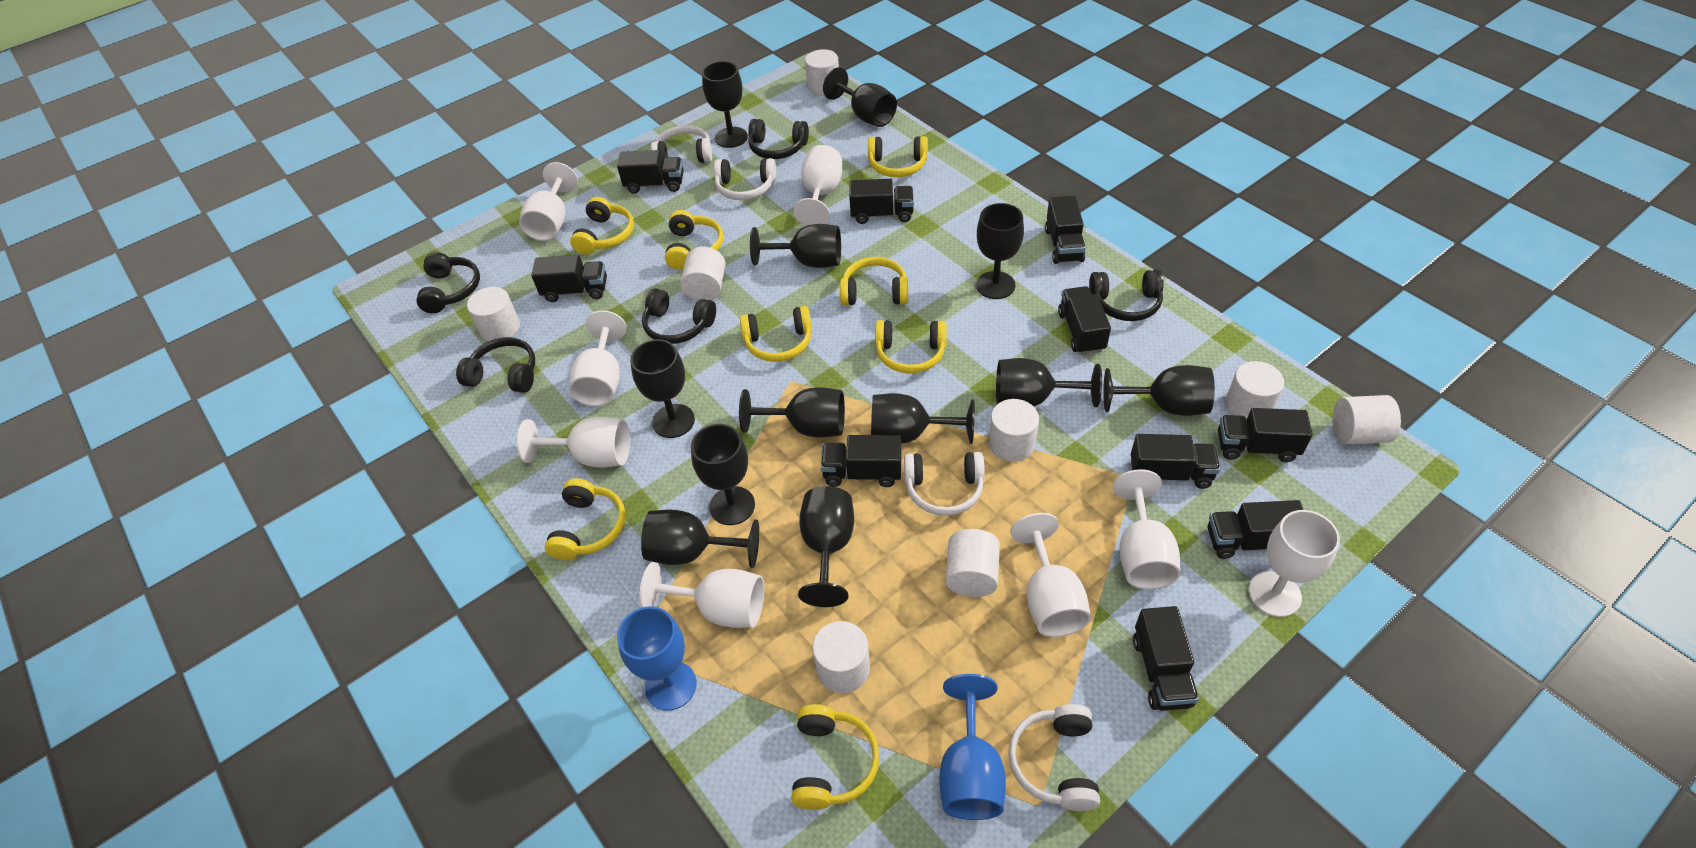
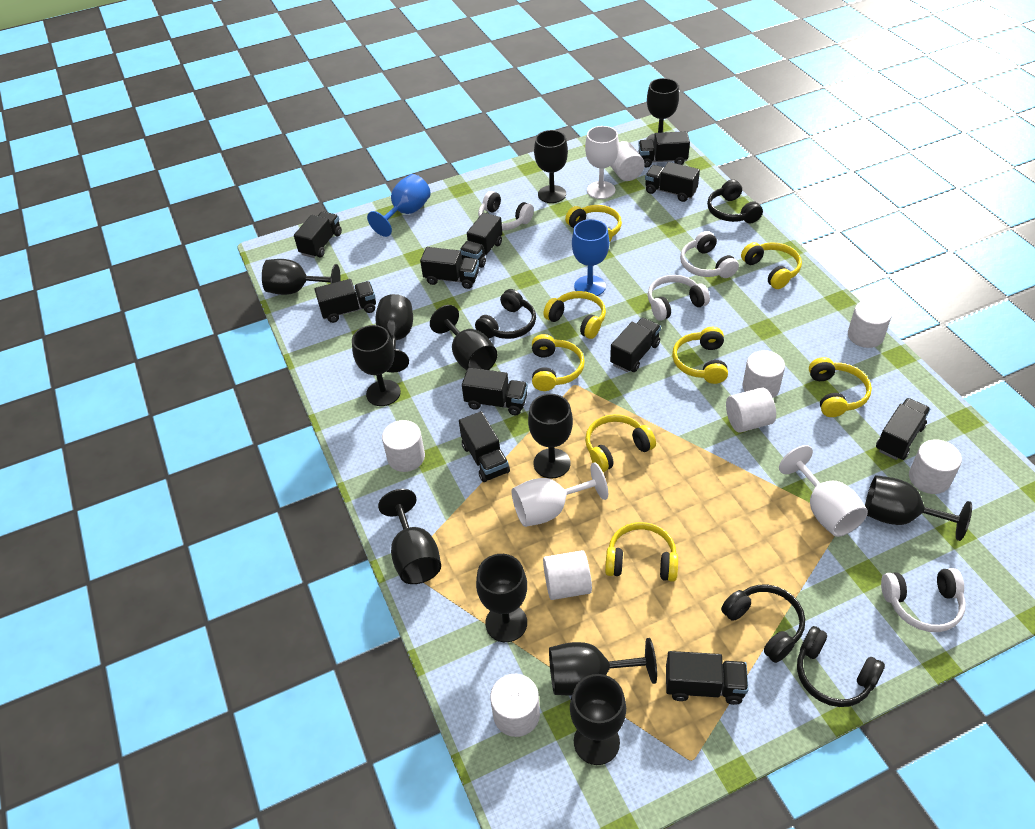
black headphones: 5 -> 4
black truck: 10 -> 11
white goblet: 8 -> 3

